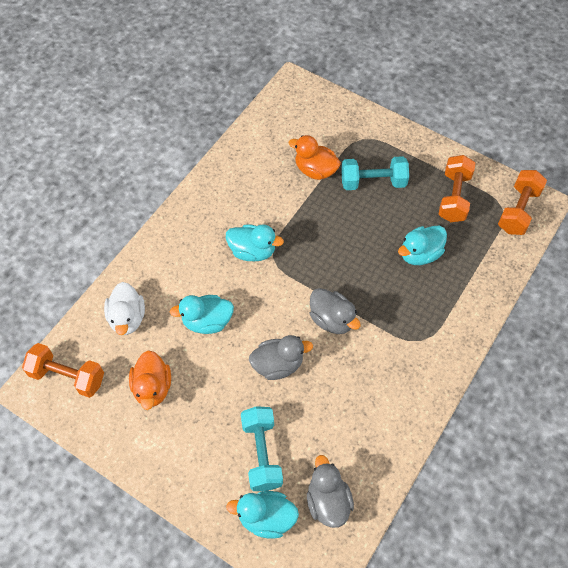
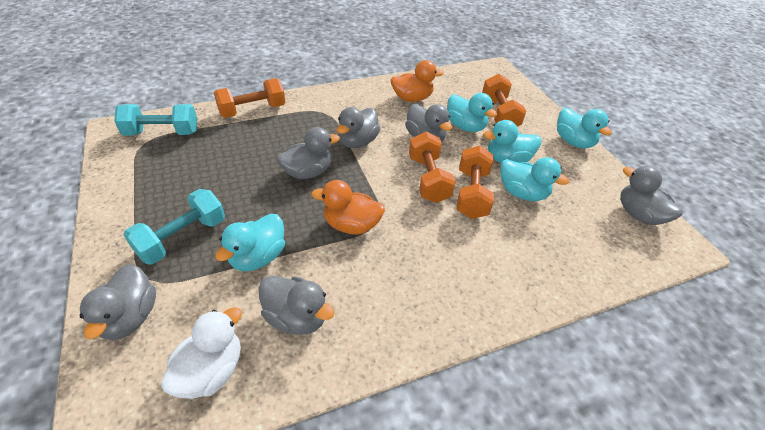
grey duck: 3 -> 6
orange dumbbell: 3 -> 4
turquoise duck: 4 -> 5

